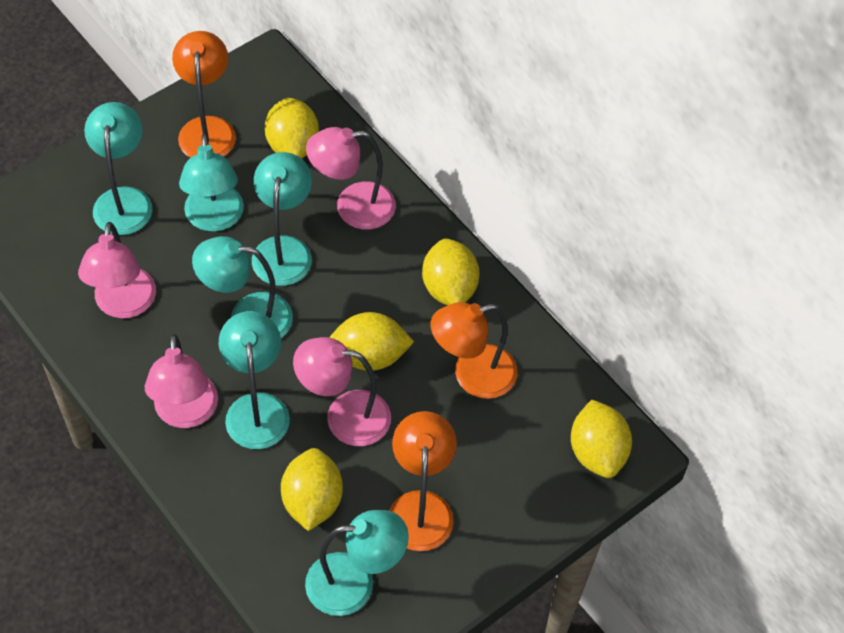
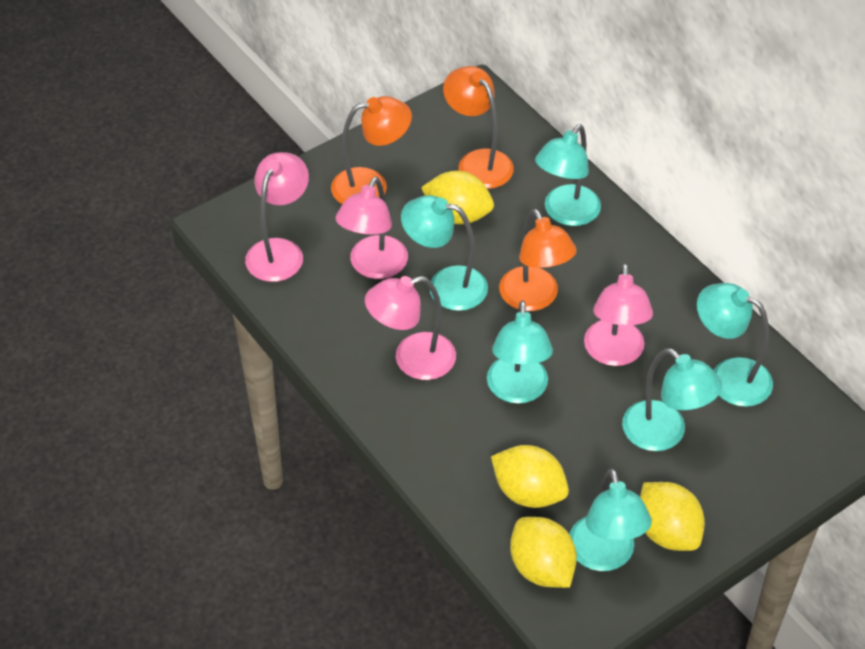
yellow lemon: 5 -> 4

